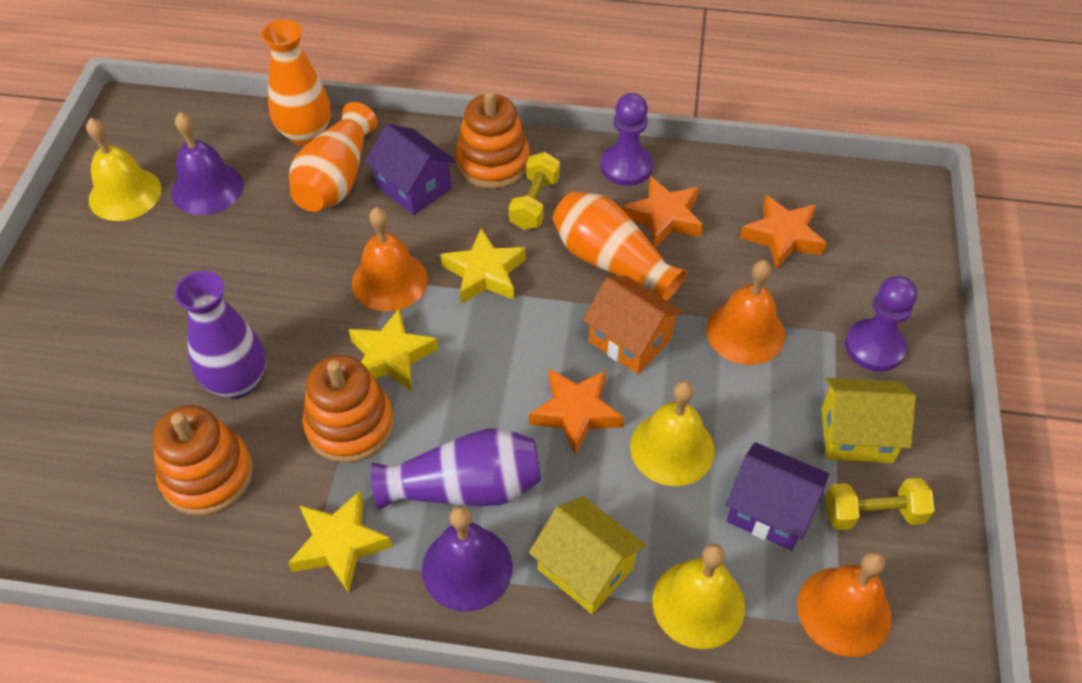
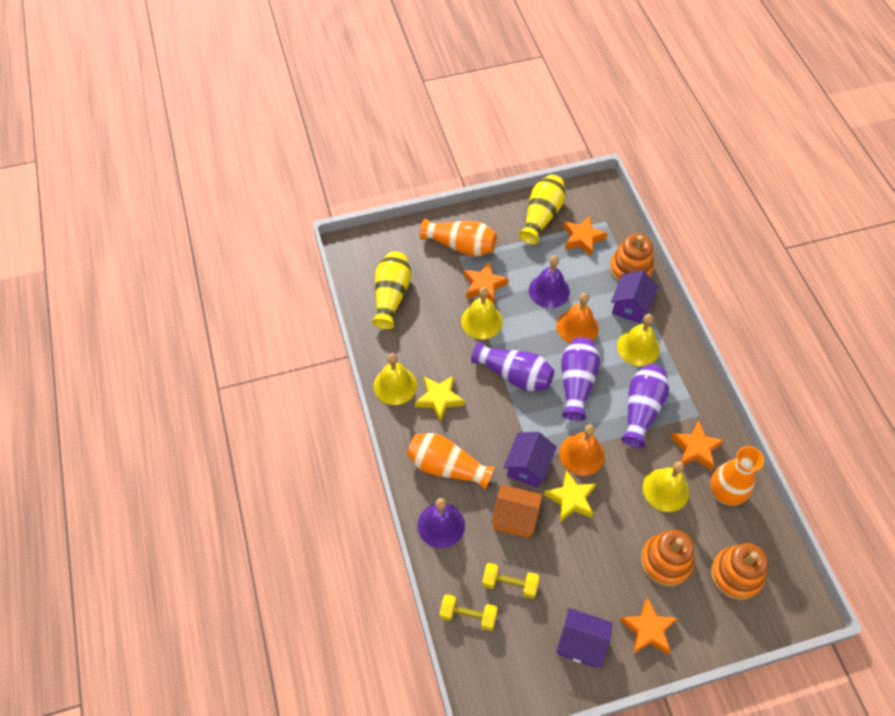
orange bell: 3 -> 2
orange star: 3 -> 4
purple house: 2 -> 3
purple pawn: 2 -> 0
purple vase: 2 -> 3
yellow bell: 3 -> 4
yellow house: 2 -> 0
yellow star: 3 -> 2
yellow vase: 0 -> 2

